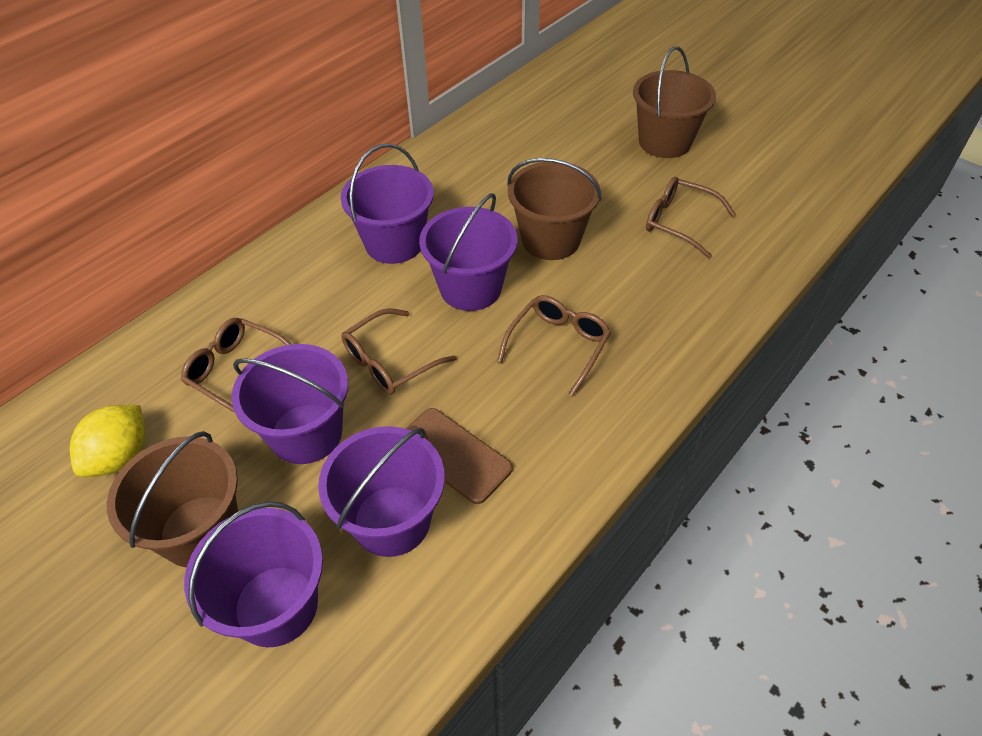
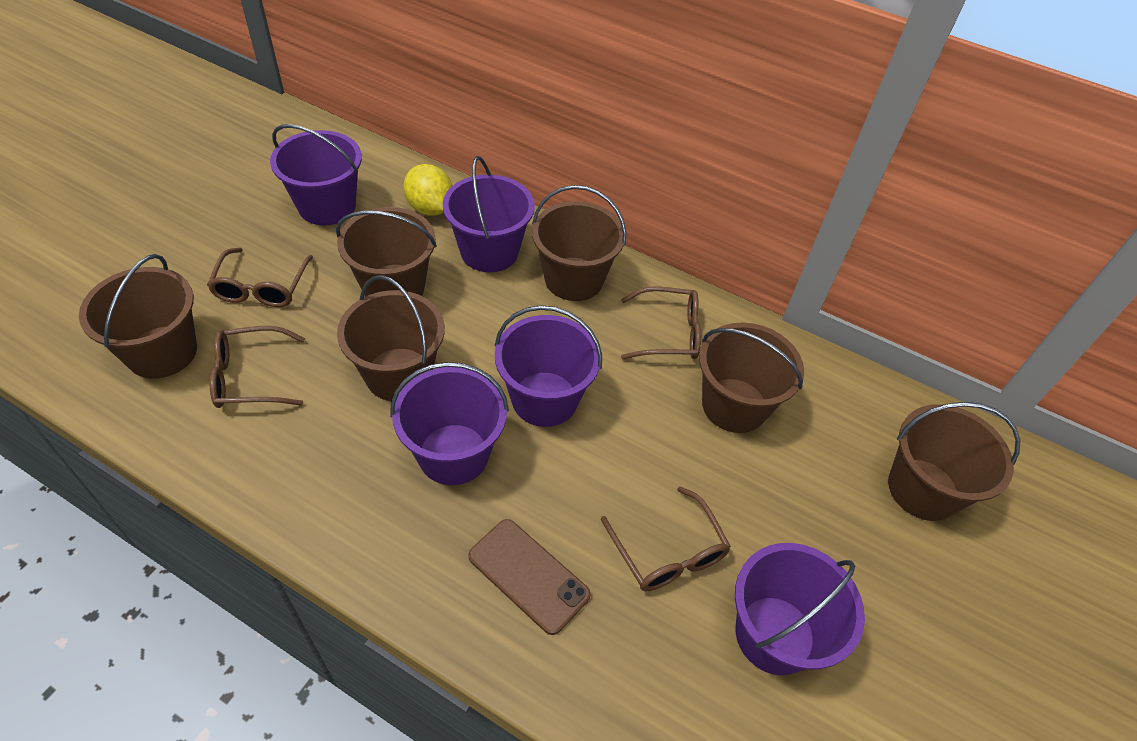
brown bucket: 3 -> 6

